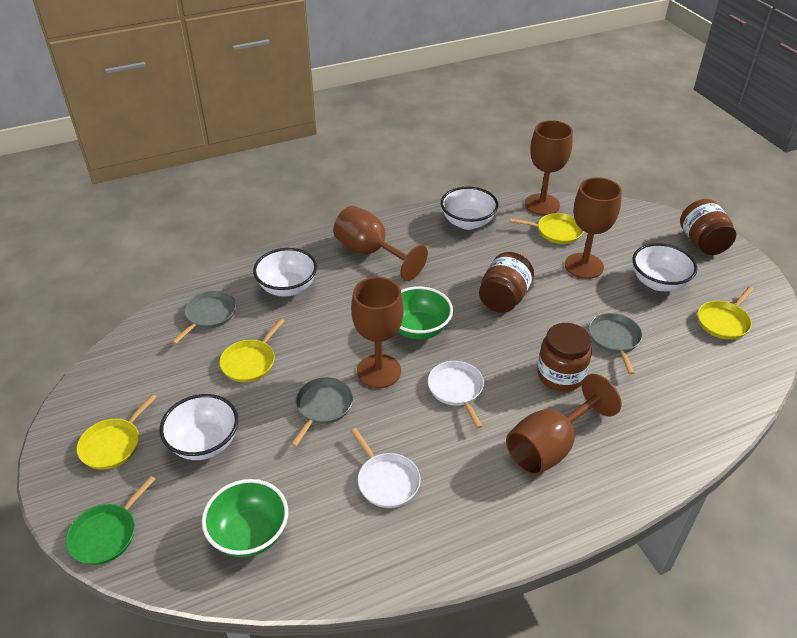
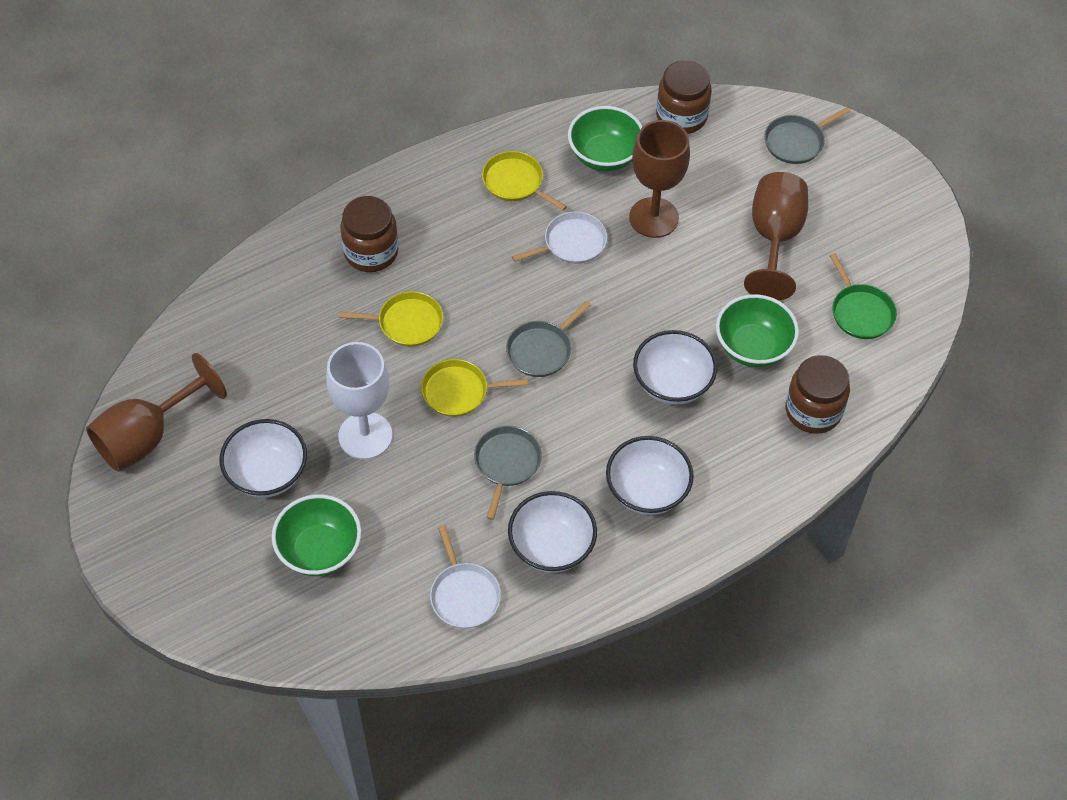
brown goblet: 5 -> 3
green bowl: 2 -> 3
white goblet: 0 -> 1
yellow pan: 4 -> 3

